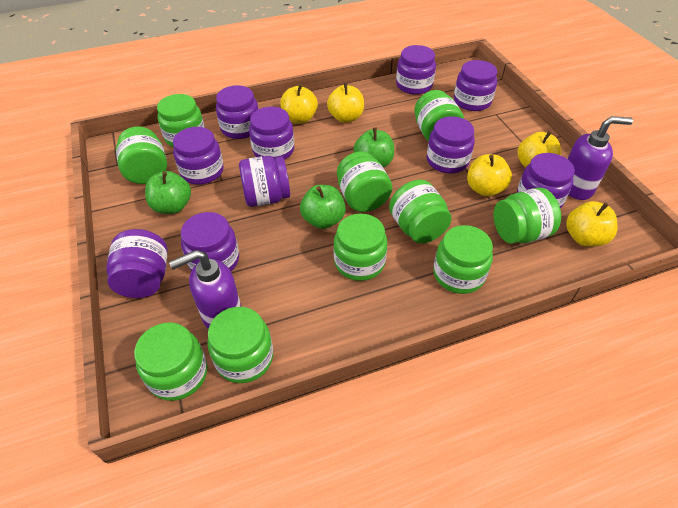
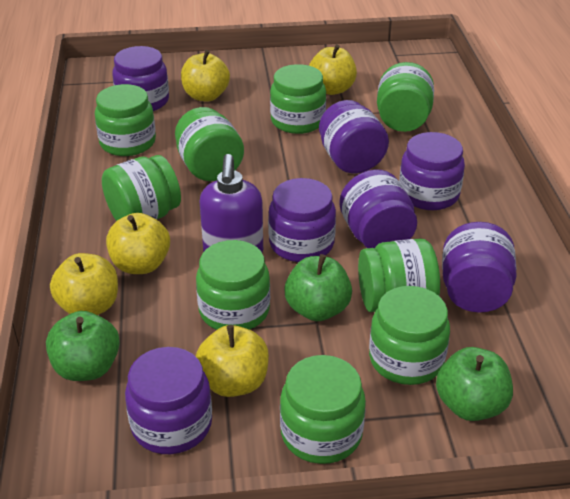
green jar: 10 -> 9
purple jar: 10 -> 7
purple soap dispenser: 2 -> 1

